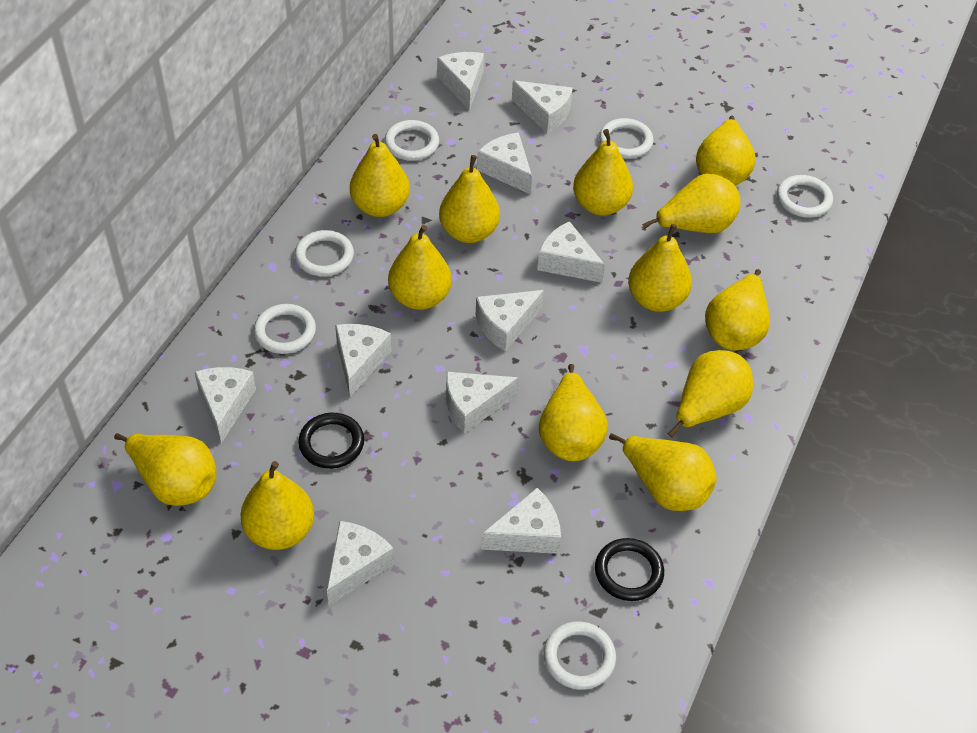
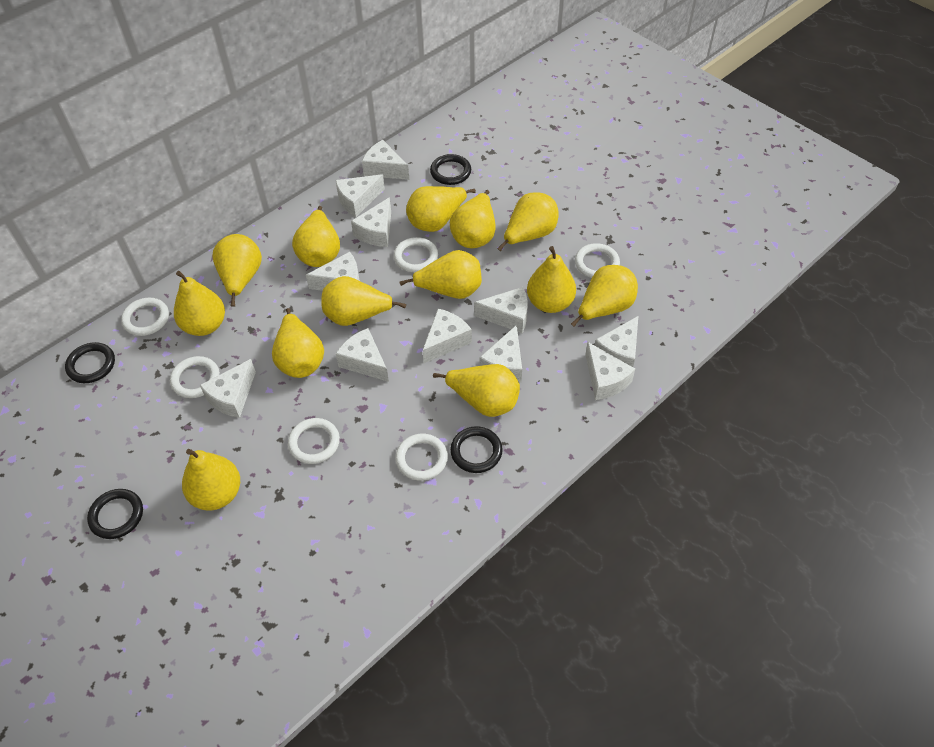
black ring: 2 -> 4
white cheese: 10 -> 11

